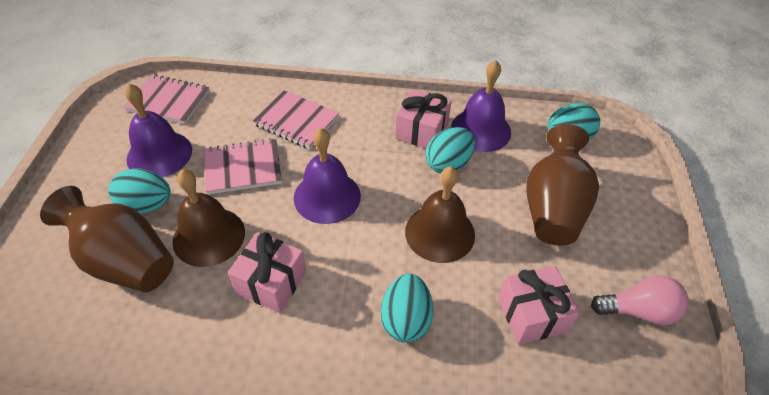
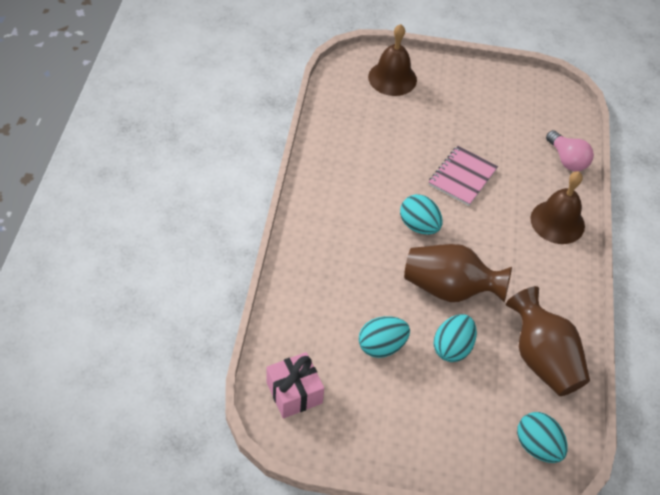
pink gift: 3 -> 1
pink notebook: 3 -> 1
purple bell: 3 -> 0

